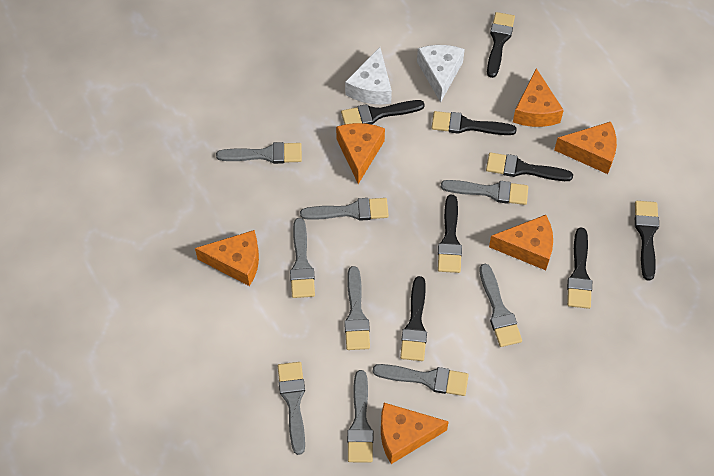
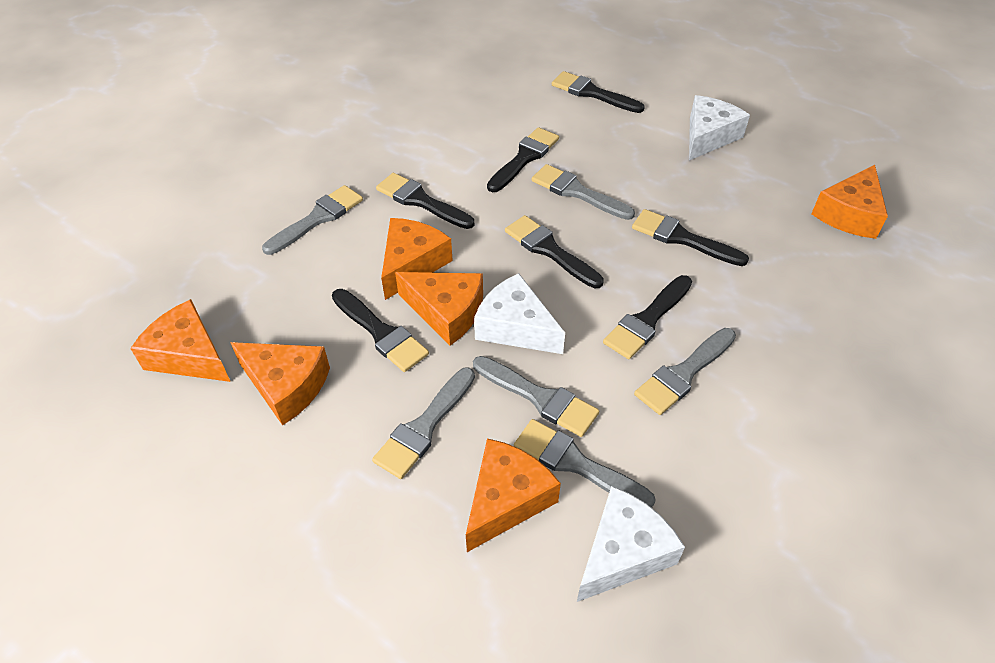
black brush: 8 -> 7
grey brush: 9 -> 6
white cheese: 2 -> 3

